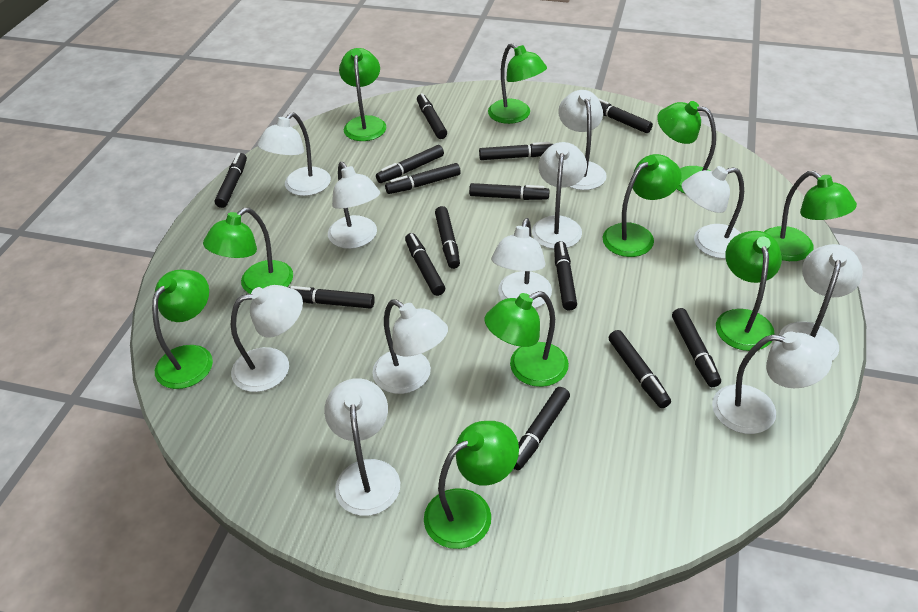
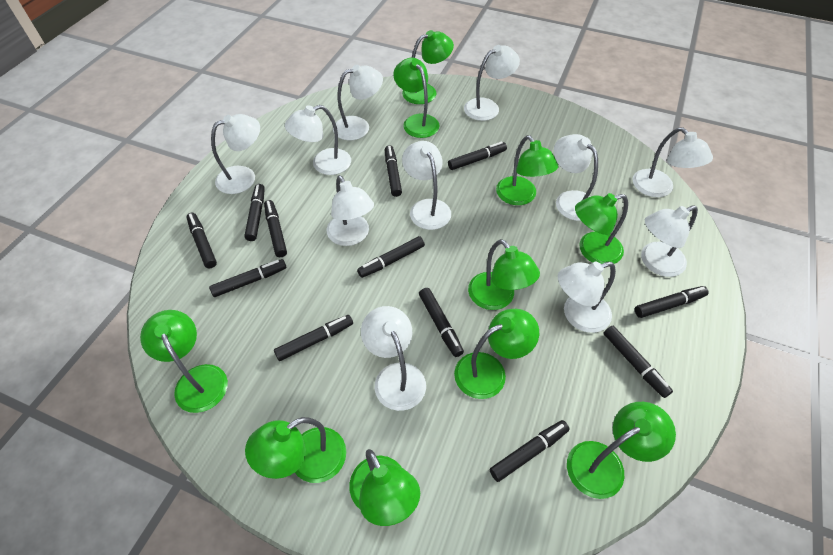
black marker: 14 -> 12

